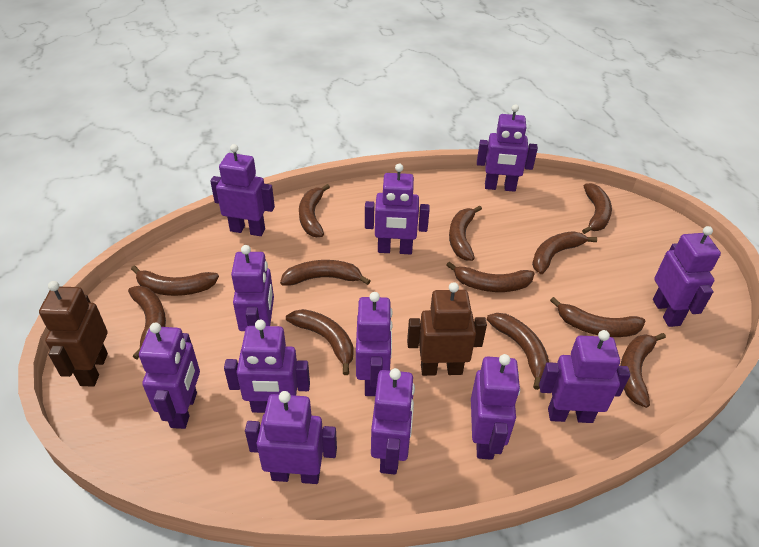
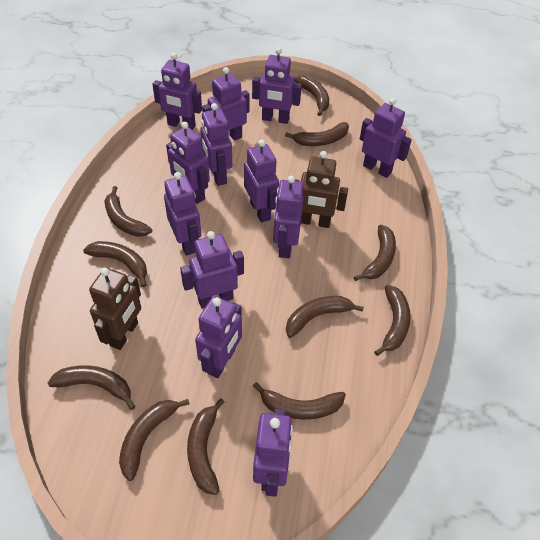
brown banana: 12 -> 11

